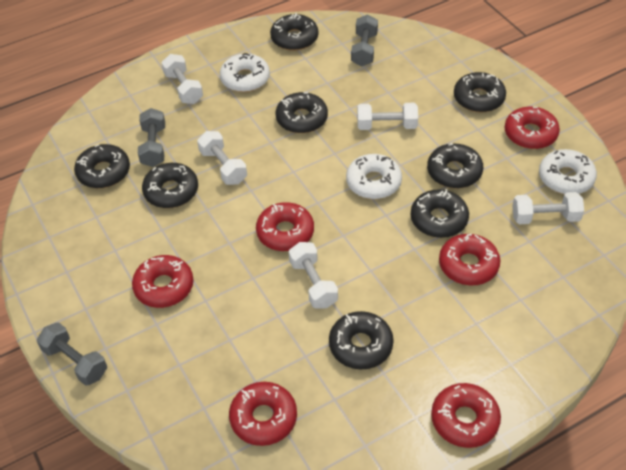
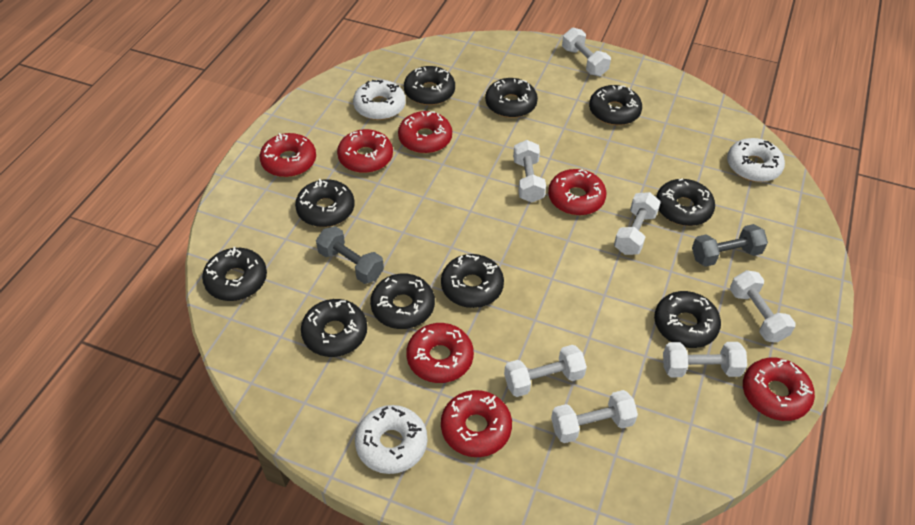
black donut: 8 -> 10
grey dumbbell: 3 -> 2
red donut: 6 -> 7
white dumbbell: 5 -> 7

